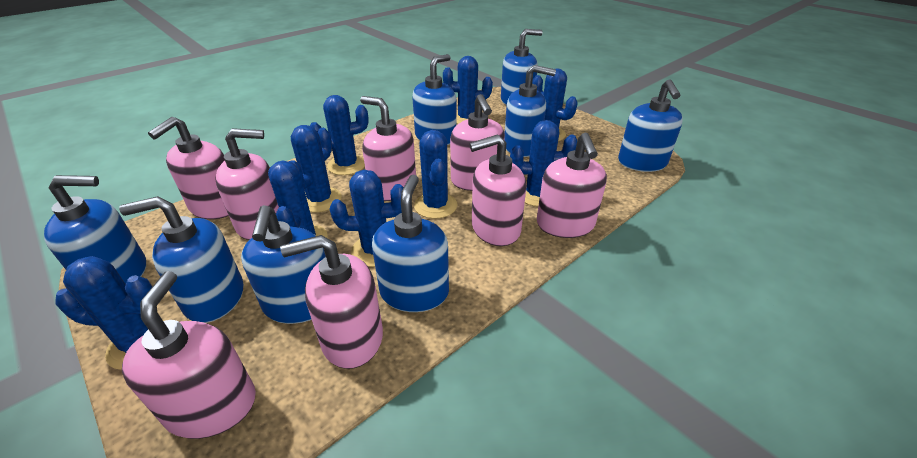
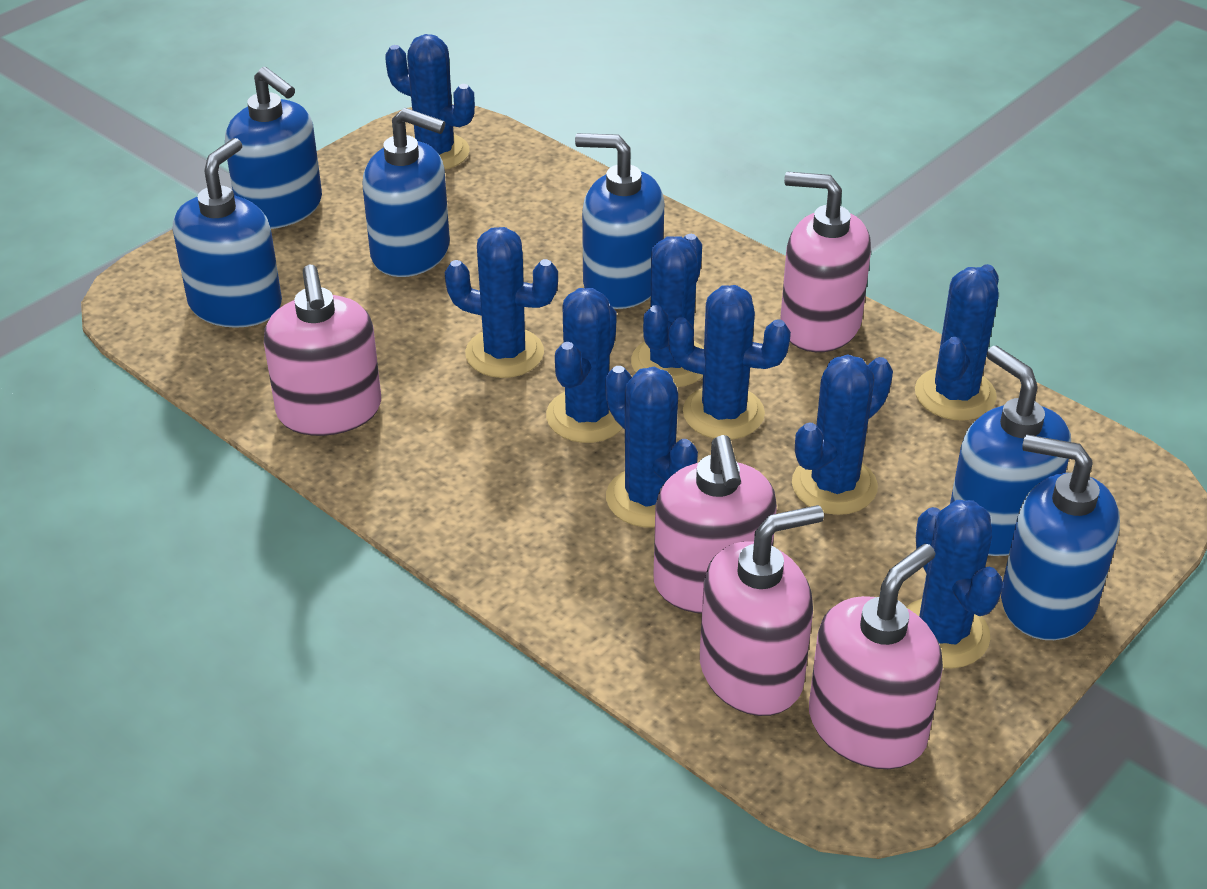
blue soap dispenser: 8 -> 6
pink soap dispenser: 8 -> 5

